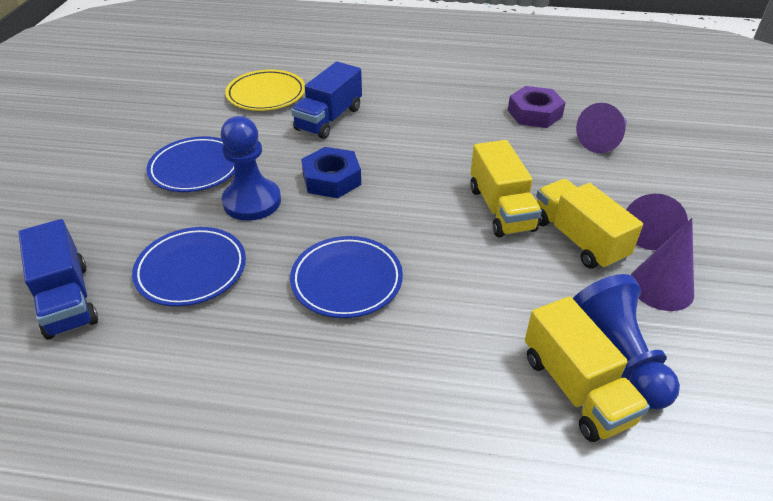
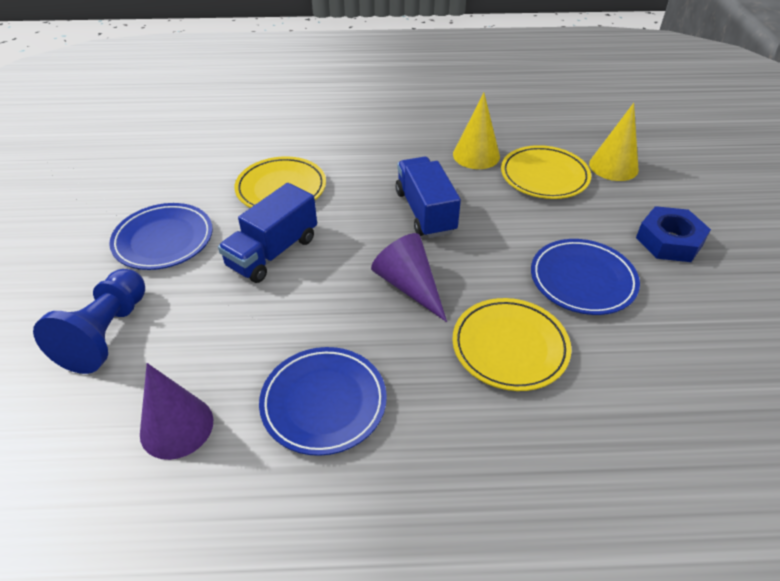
blue pawn: 2 -> 1
purple cone: 3 -> 2
purple nut: 1 -> 0
yellow cone: 0 -> 2
yellow plate: 1 -> 3
yellow truck: 3 -> 0

